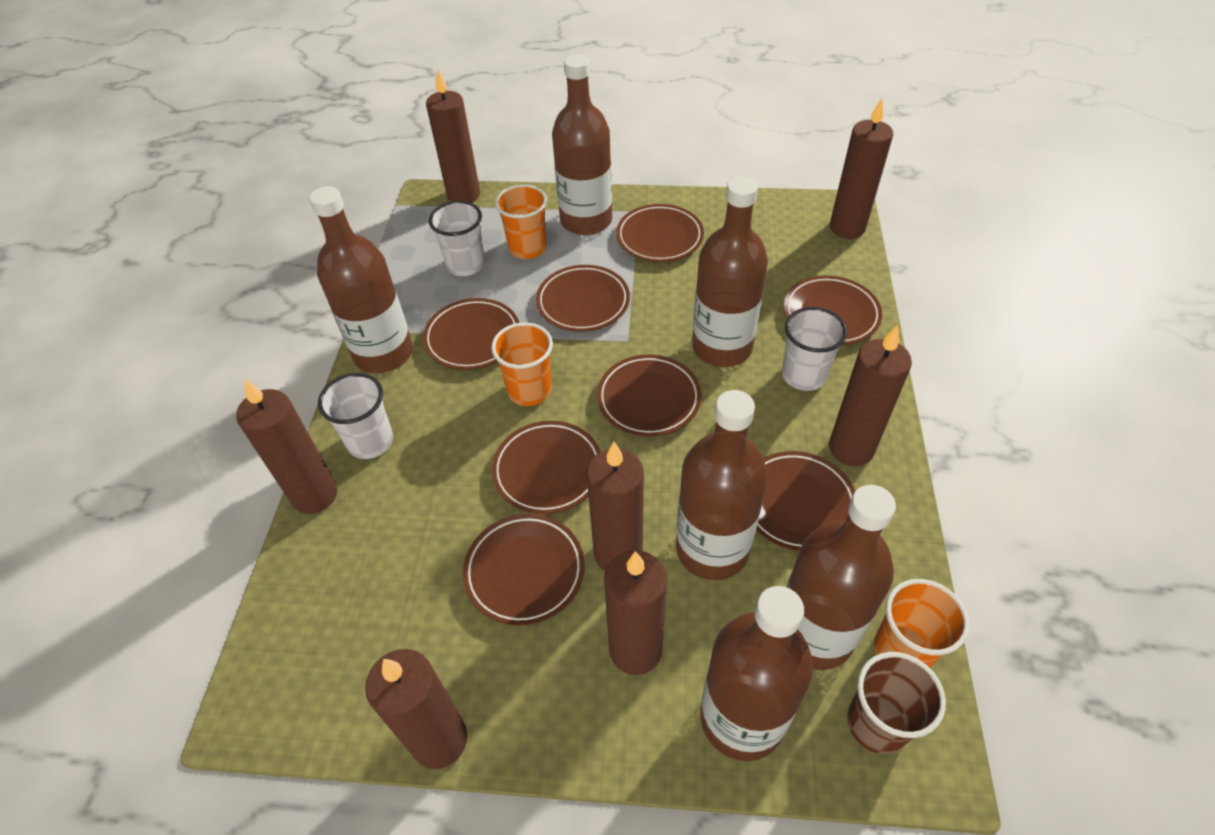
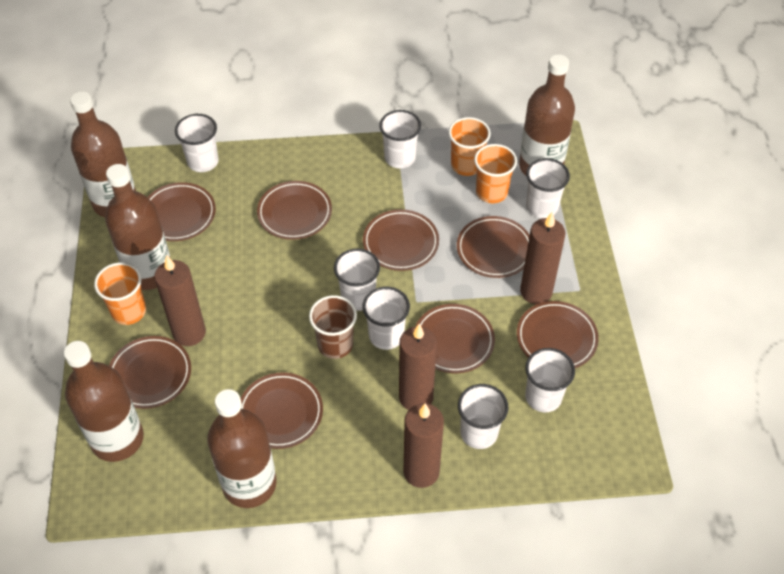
brown bottle: 6 -> 5
brown candle: 7 -> 4
white cup: 3 -> 7

